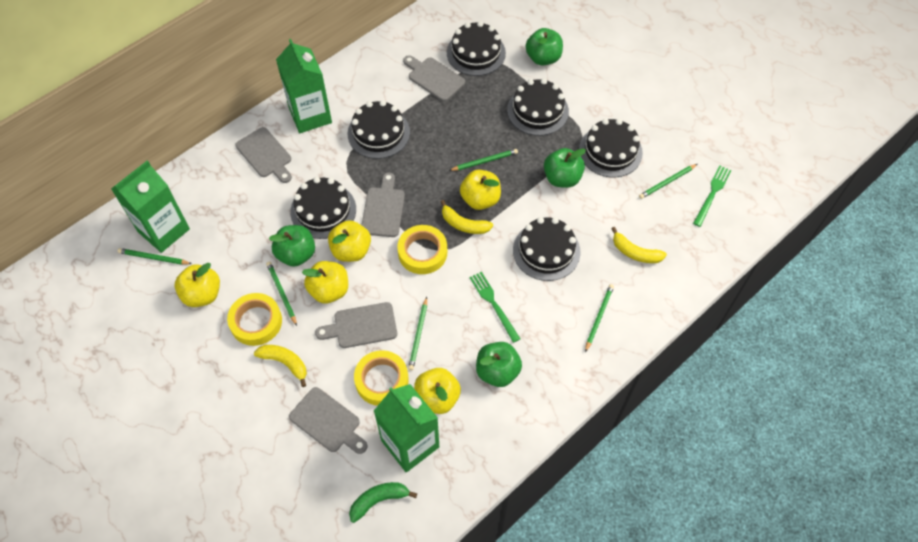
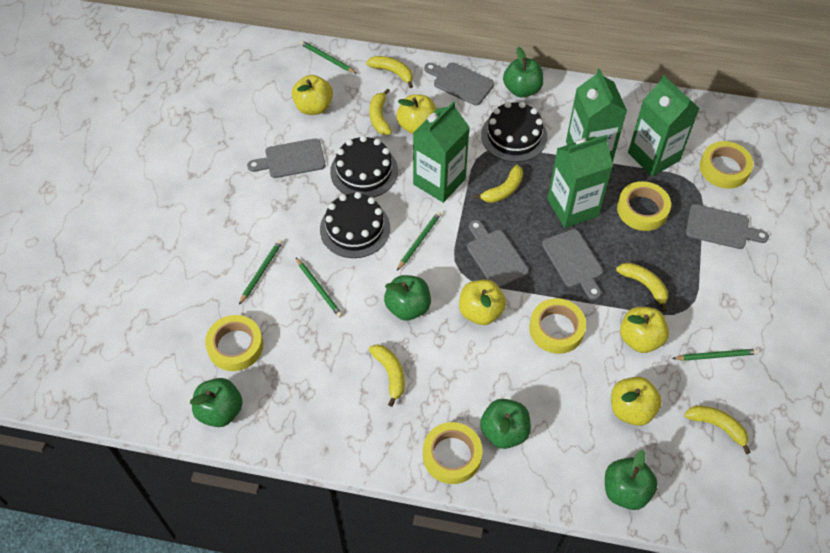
black cake: 6 -> 3
green apple: 4 -> 5
green banana: 1 -> 0
green carton: 3 -> 4
green fork: 2 -> 0
green pencil: 6 -> 5
yellow banana: 3 -> 6
yellow tape: 3 -> 5

